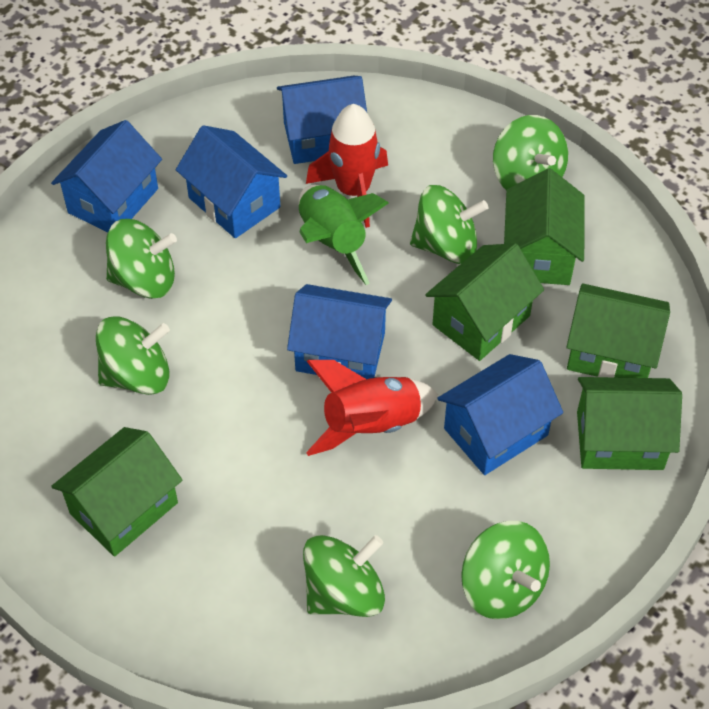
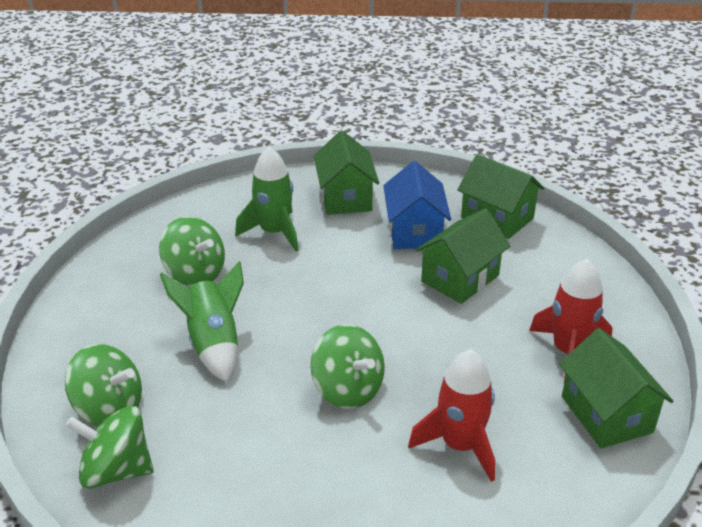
blue house: 5 -> 1
green house: 5 -> 4
green rocket: 1 -> 2
green spinning top: 6 -> 4

